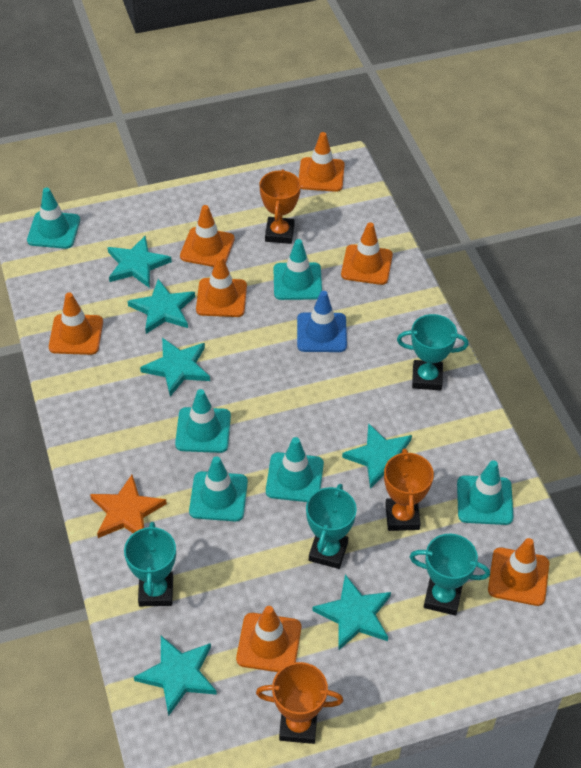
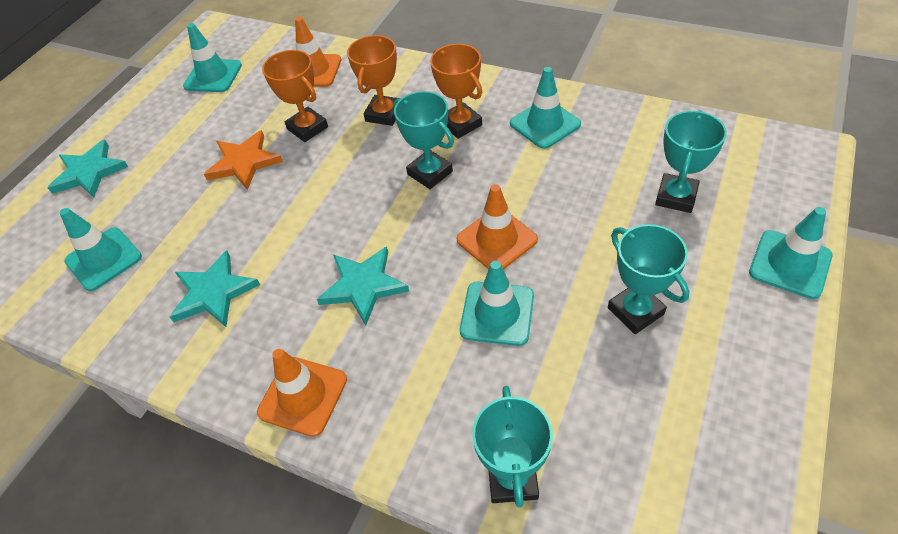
blue traffic cone: 1 -> 0
orange traffic cone: 7 -> 3
turquoise star: 6 -> 3
turquoise traffic cone: 6 -> 5

